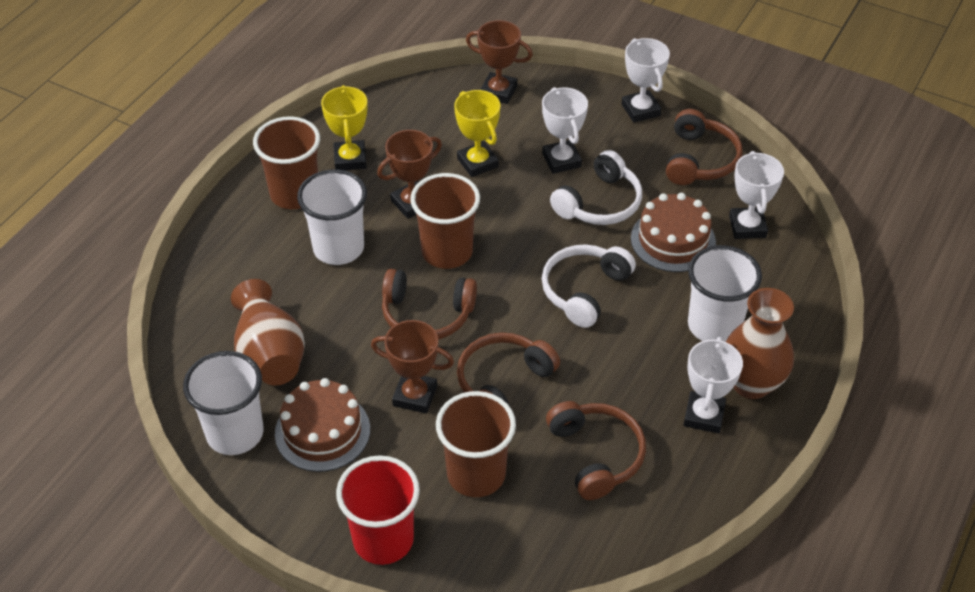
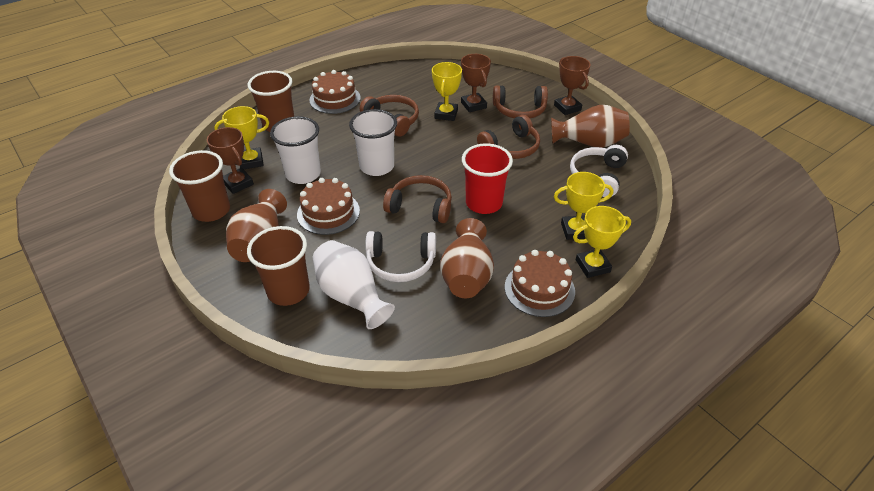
brown cake: 2 -> 3
brown vase: 2 -> 3
white cup: 3 -> 2
white trophy: 4 -> 0
white vase: 0 -> 1
yellow trophy: 2 -> 4

